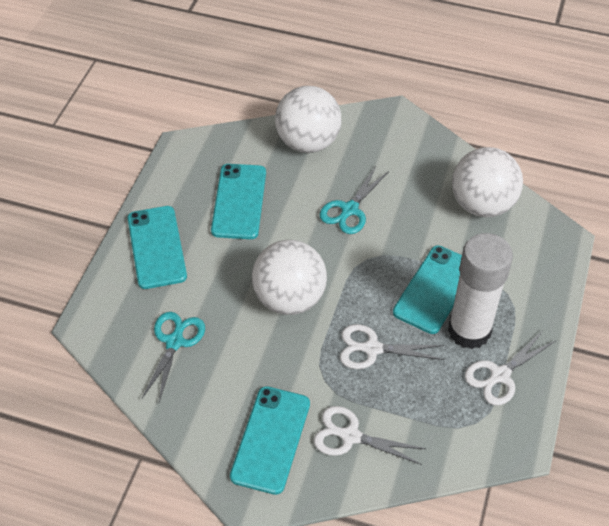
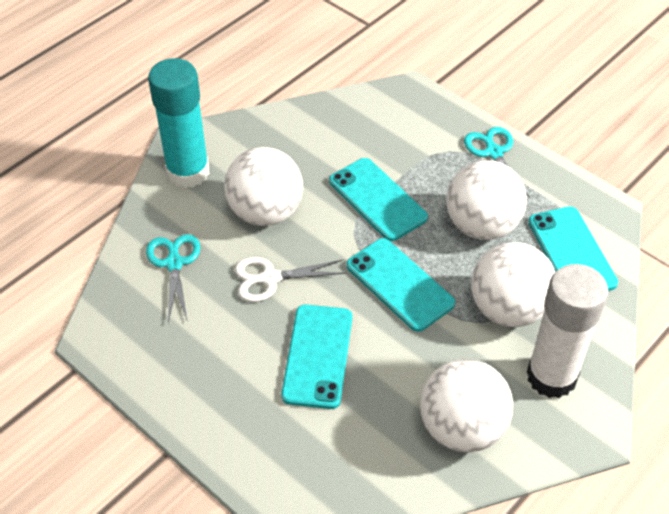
turquoise glue stick: 0 -> 1
white ball: 3 -> 4
white scissors: 3 -> 1

